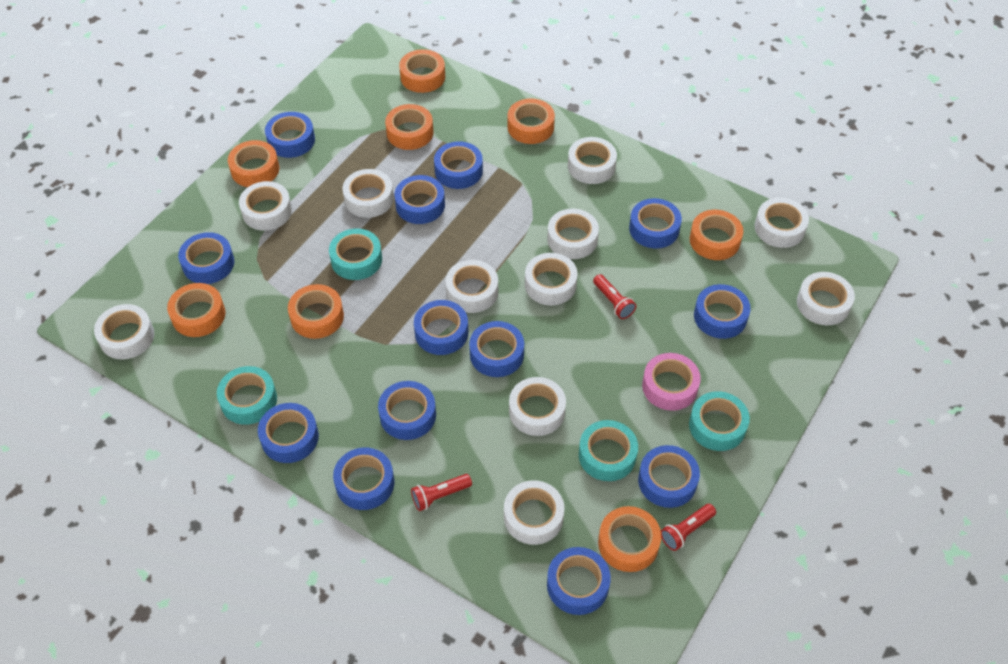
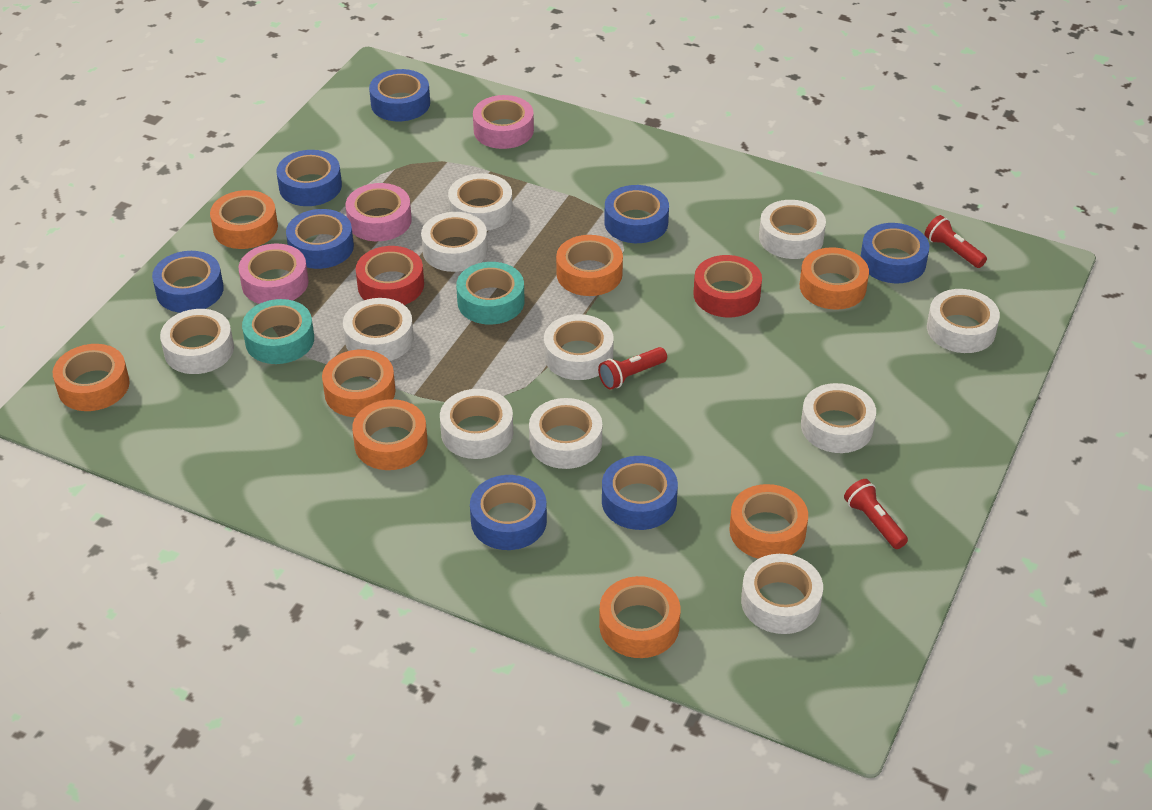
blue tape: 13 -> 8
pink tape: 1 -> 3
red tape: 0 -> 2
turquoise tape: 4 -> 2

